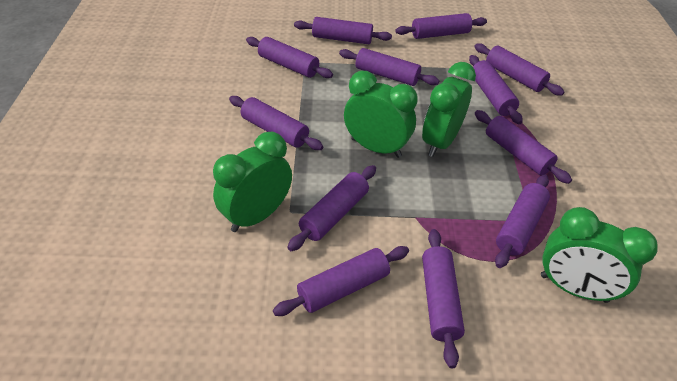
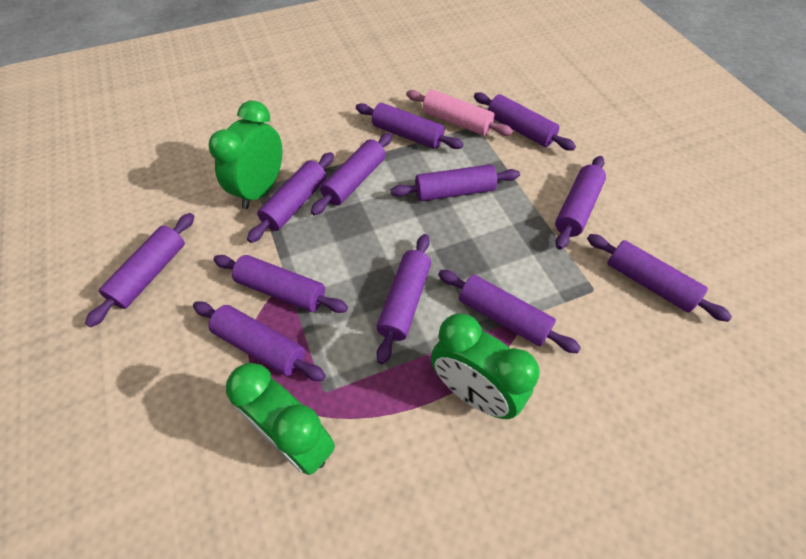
green clock: 4 -> 3
pink rolling pin: 0 -> 1

